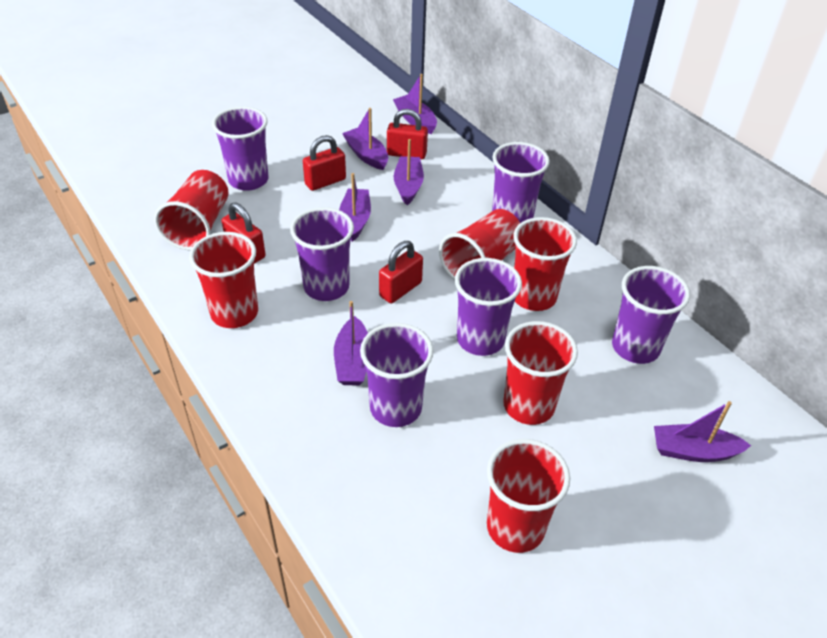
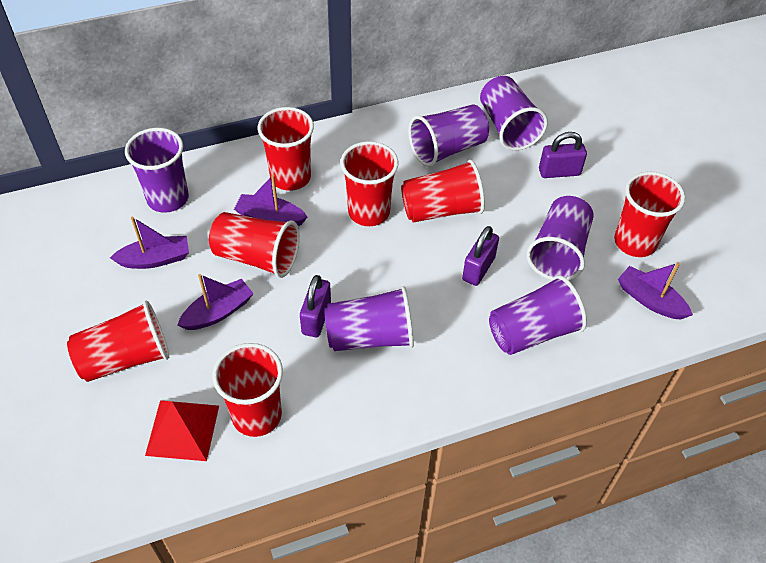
purple boat: 6 -> 4
purple padlock: 0 -> 3
red cup: 6 -> 7
red padlock: 4 -> 0
red pyramid: 0 -> 1

